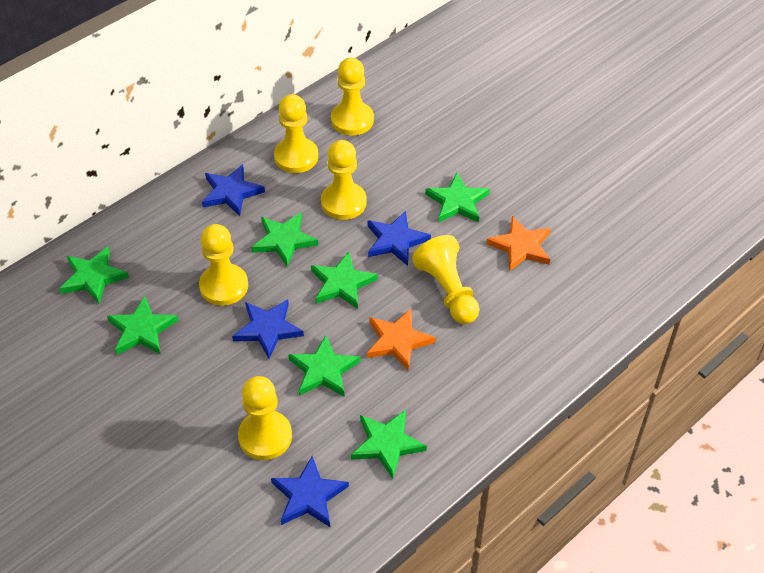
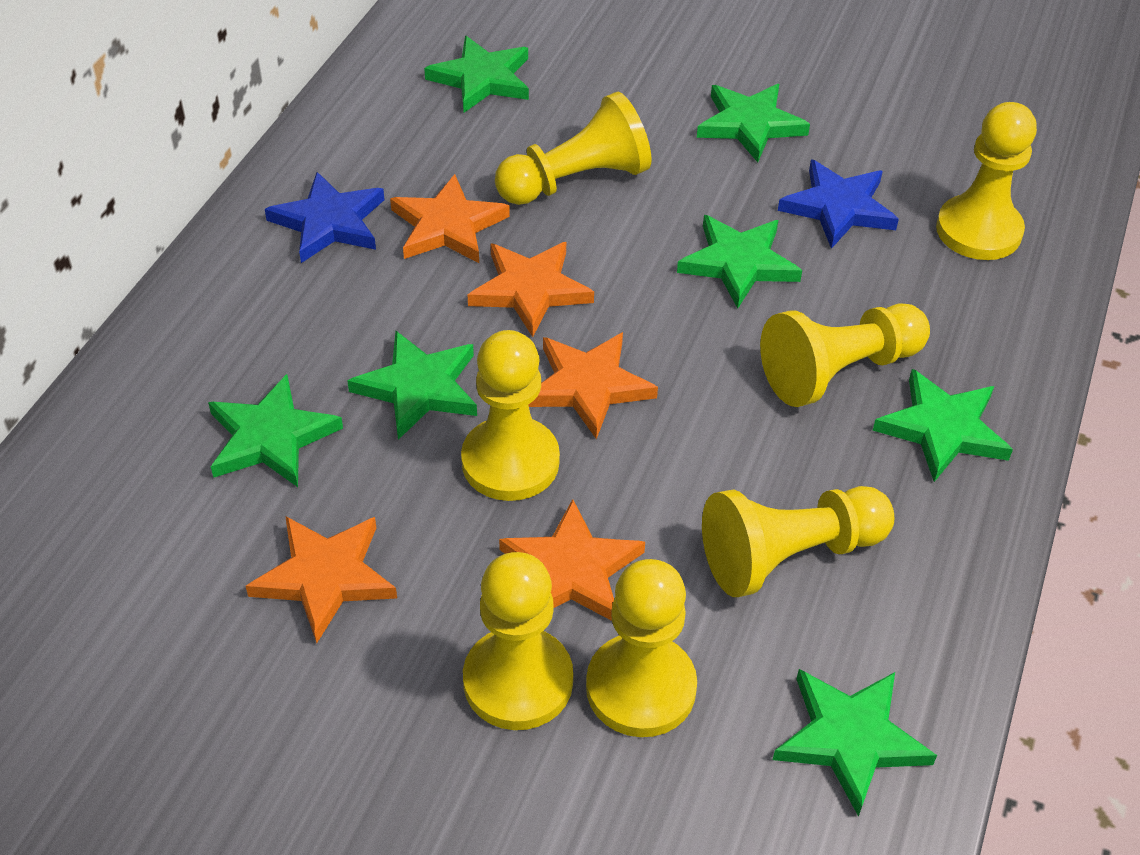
blue star: 4 -> 2
orange star: 2 -> 5
yellow pawn: 6 -> 7

